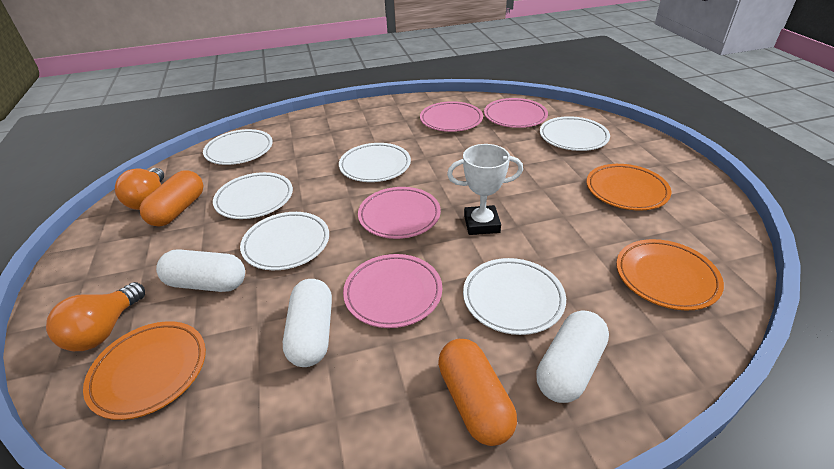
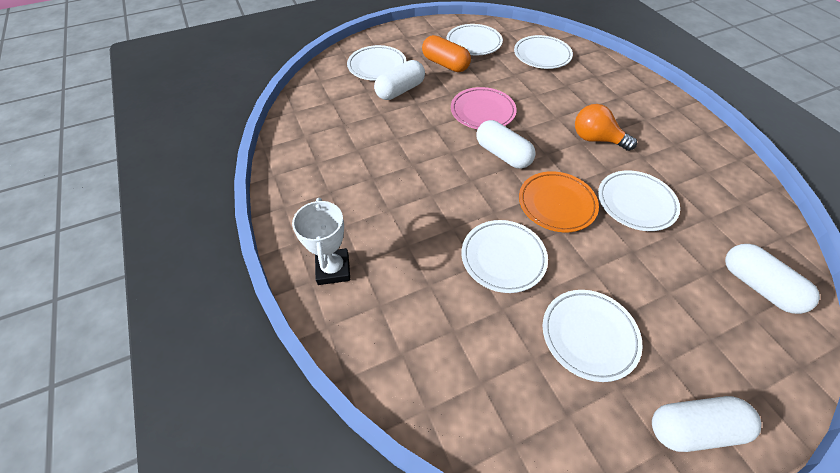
orange capsule: 2 -> 1
orange light bulb: 2 -> 1
orange plate: 3 -> 1
pink plate: 4 -> 1
white capsule: 3 -> 4

